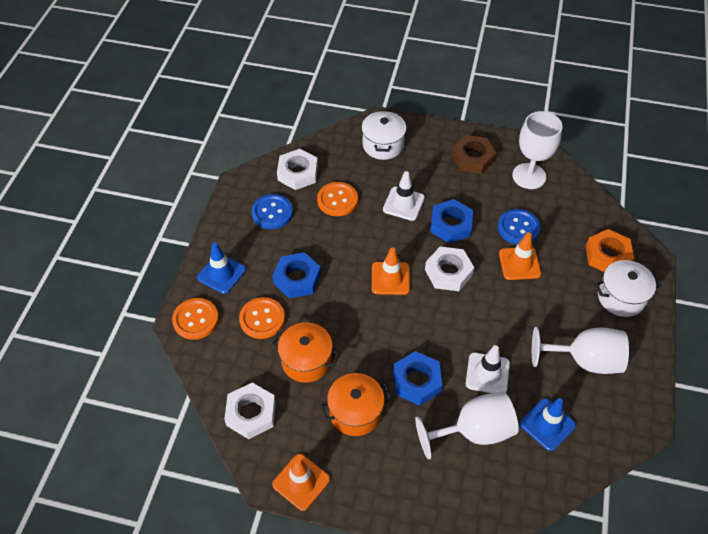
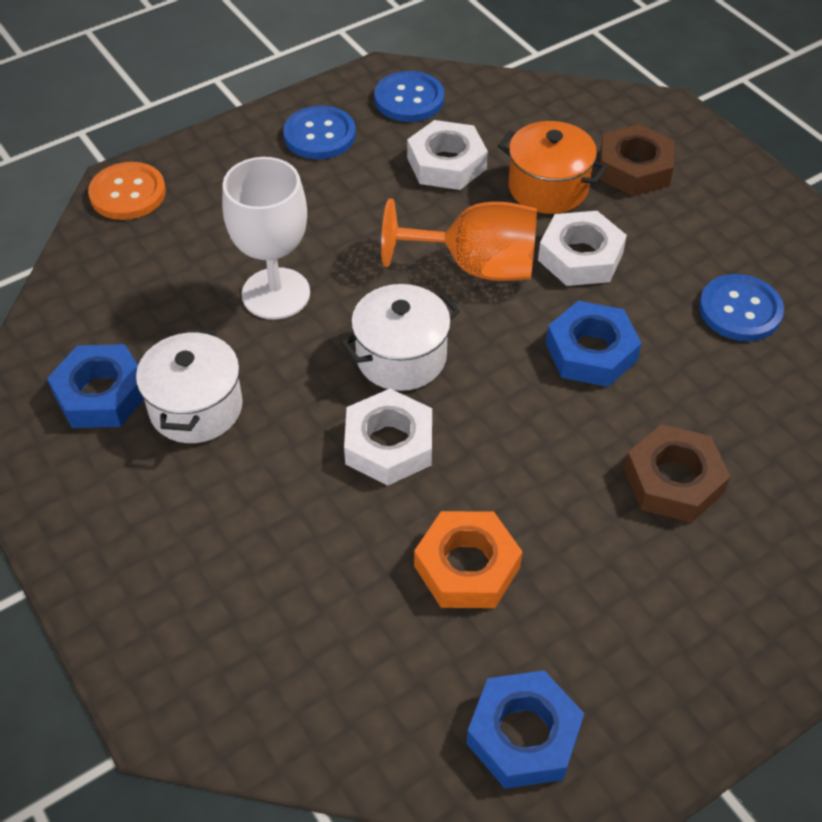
blue button: 2 -> 3
blue traffic cone: 2 -> 0
brown nut: 1 -> 2
orange button: 3 -> 1
orange goblet: 0 -> 1
orange pot: 2 -> 1
orange traffic cone: 3 -> 0
white goblet: 3 -> 1
white traffic cone: 2 -> 0

